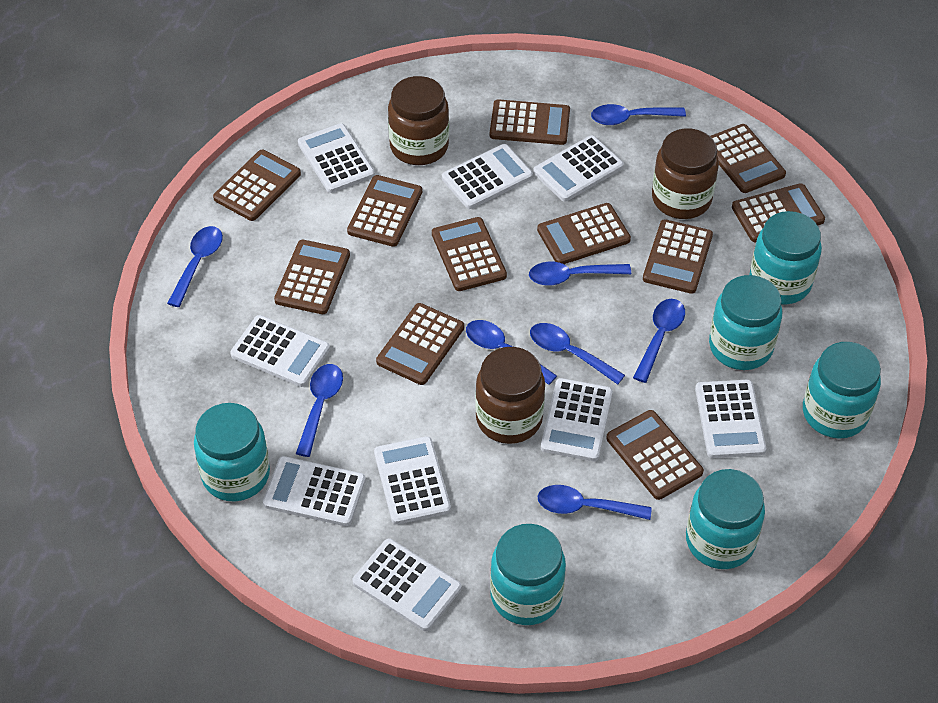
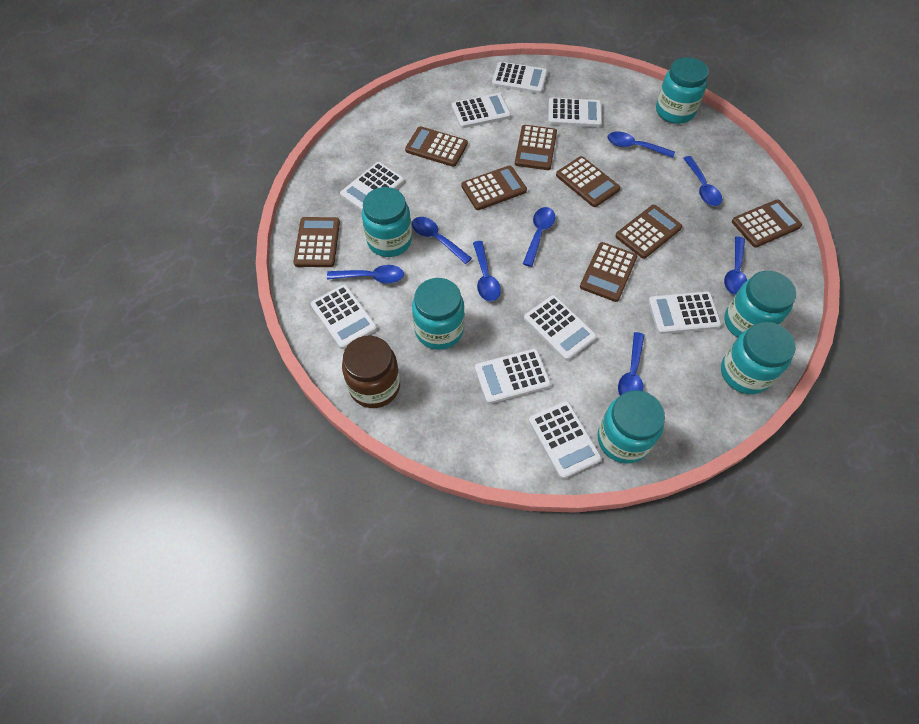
brown calculator: 11 -> 8
brown jar: 3 -> 1

